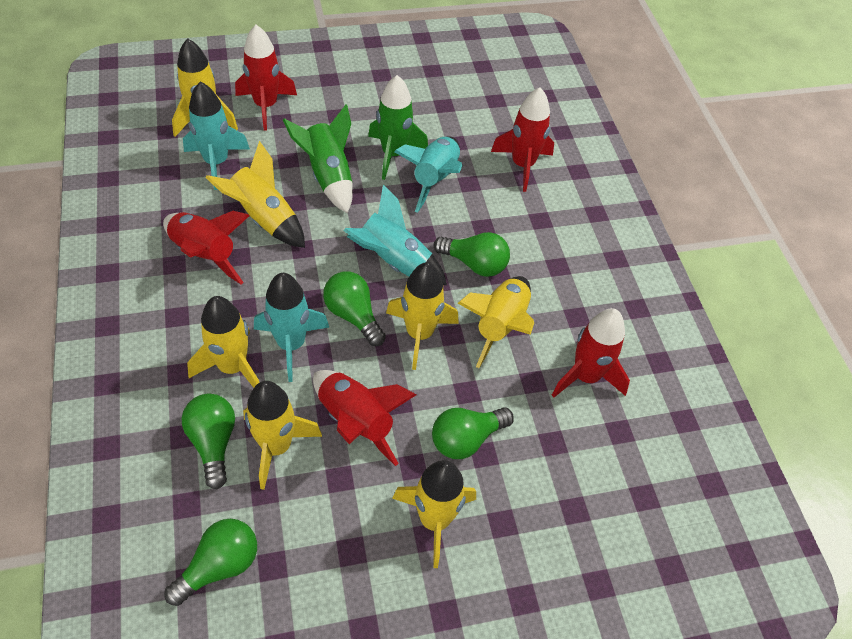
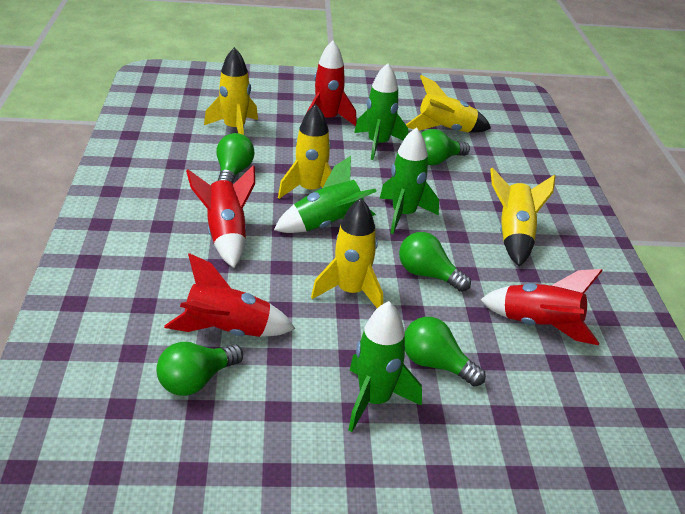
green rocket: 2 -> 4
red rocket: 5 -> 4
turquoise rocket: 4 -> 0
yellow rocket: 7 -> 5

